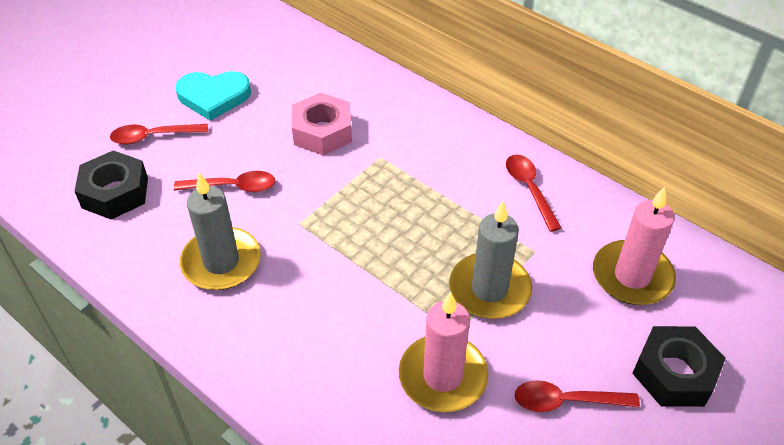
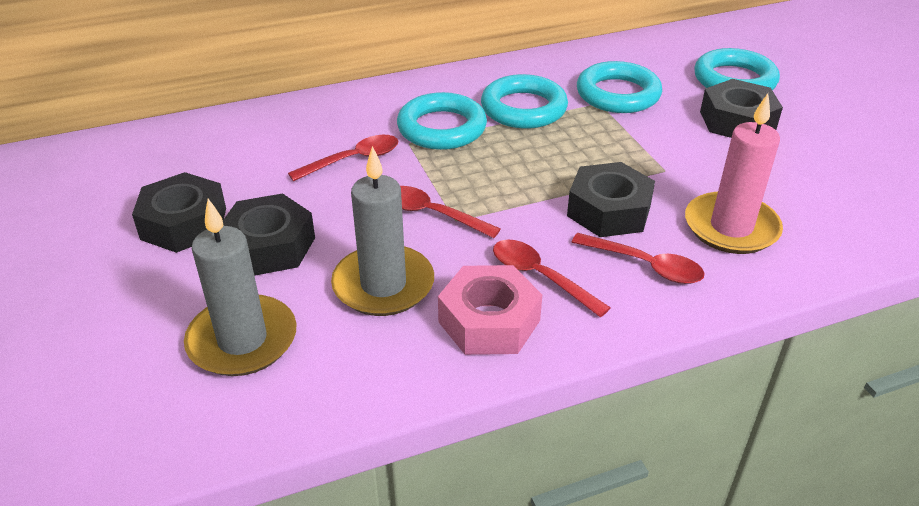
black nut: 2 -> 4
pink candle: 2 -> 1
turquoise heart: 1 -> 0
turquoise ring: 0 -> 4

